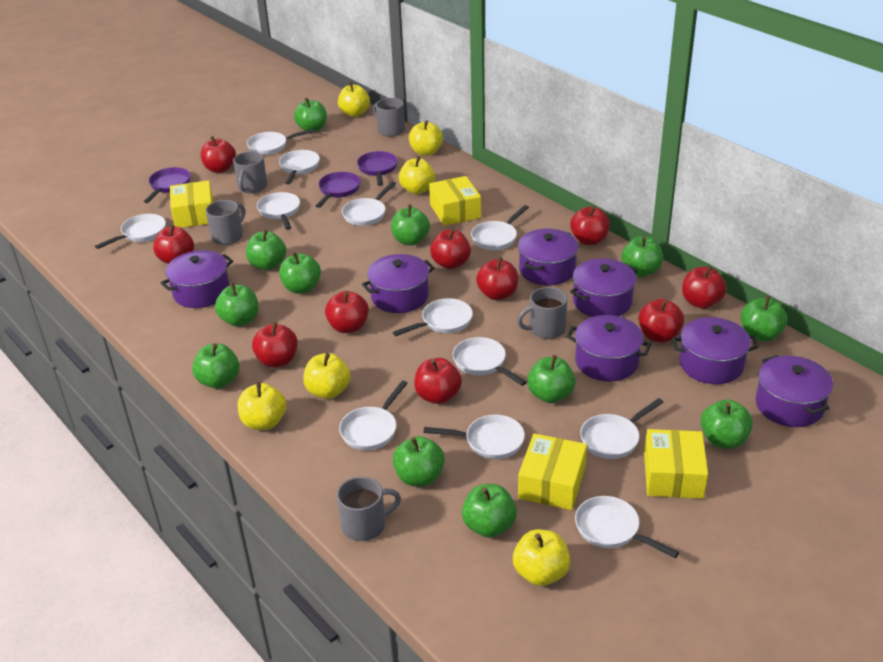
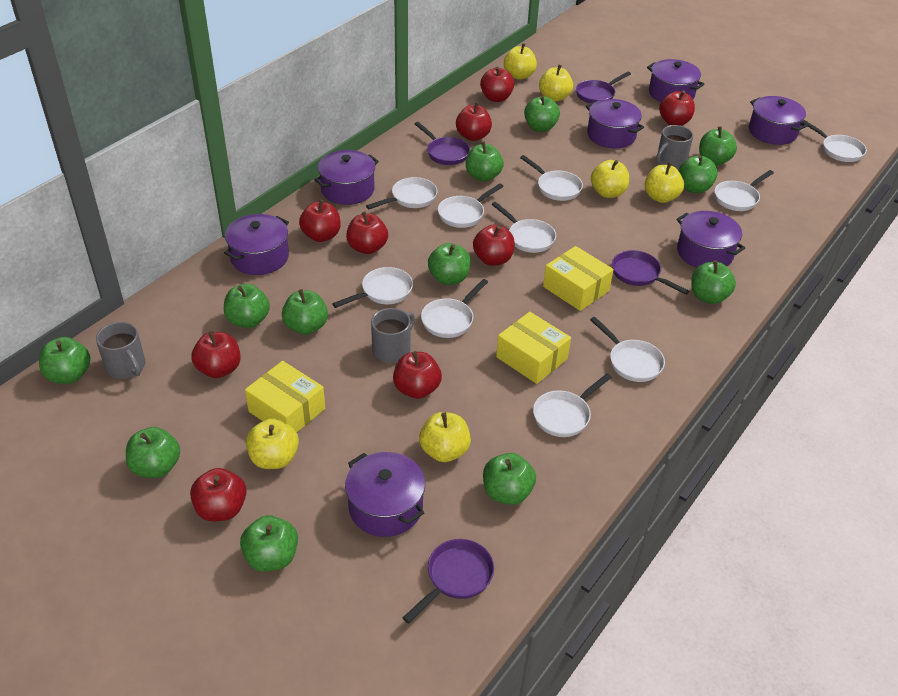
grey mug: 5 -> 3
purple pan: 3 -> 4
red apple: 10 -> 9
white pan: 12 -> 10
yellow box: 4 -> 3

